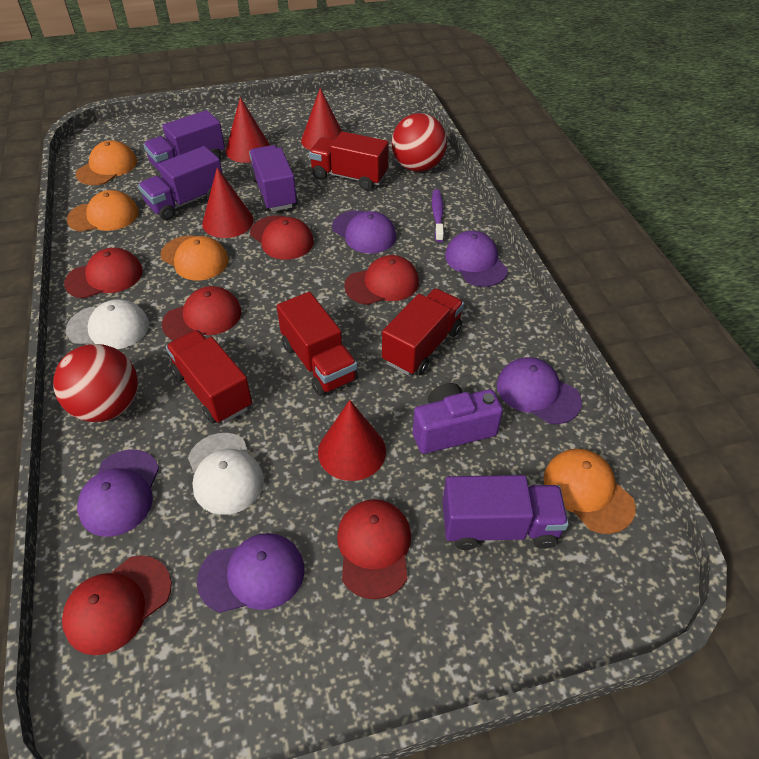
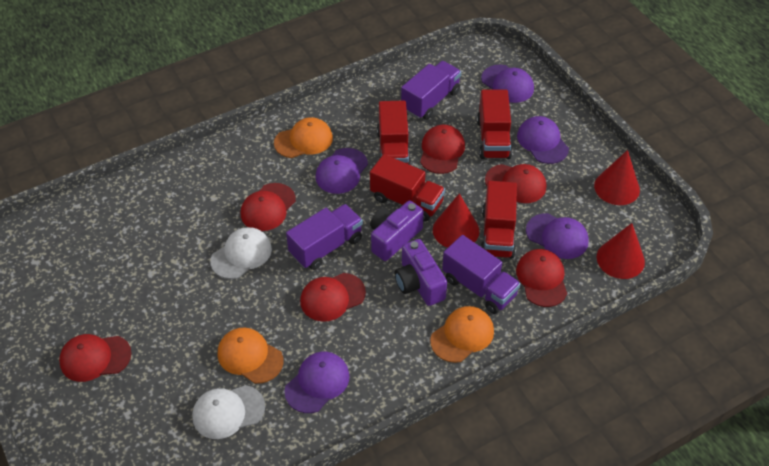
orange cap: 4 -> 3
purple camera: 1 -> 2
purple toothbrush: 1 -> 0
purple truck: 4 -> 3
red ball: 2 -> 0
red cone: 4 -> 3

